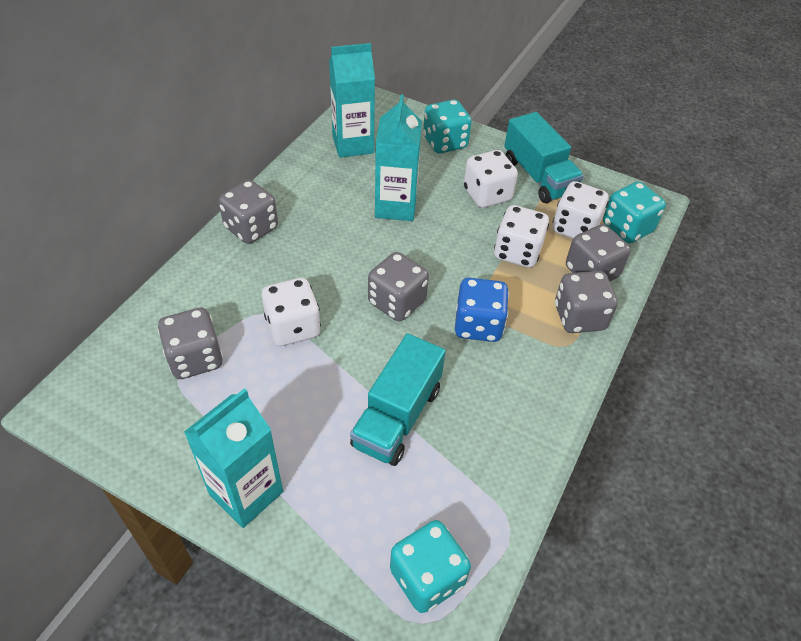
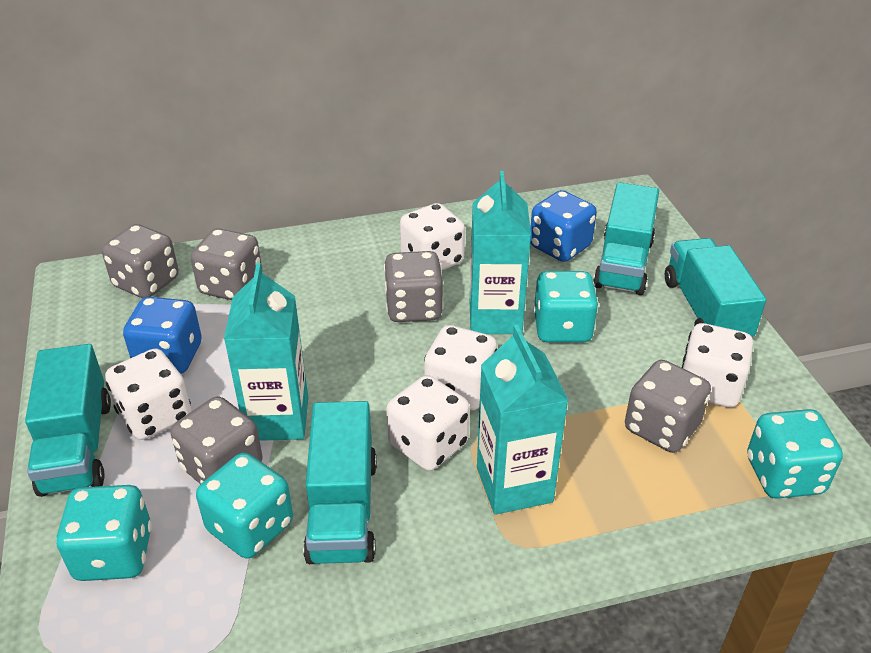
blue dice: 1 -> 2
turquoise dice: 3 -> 4
turquoise truck: 2 -> 4
white dice: 4 -> 5

